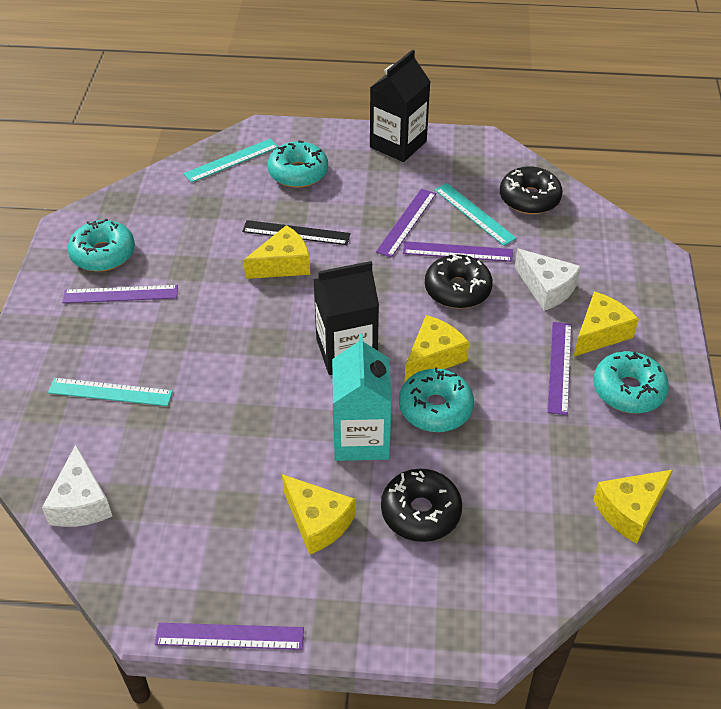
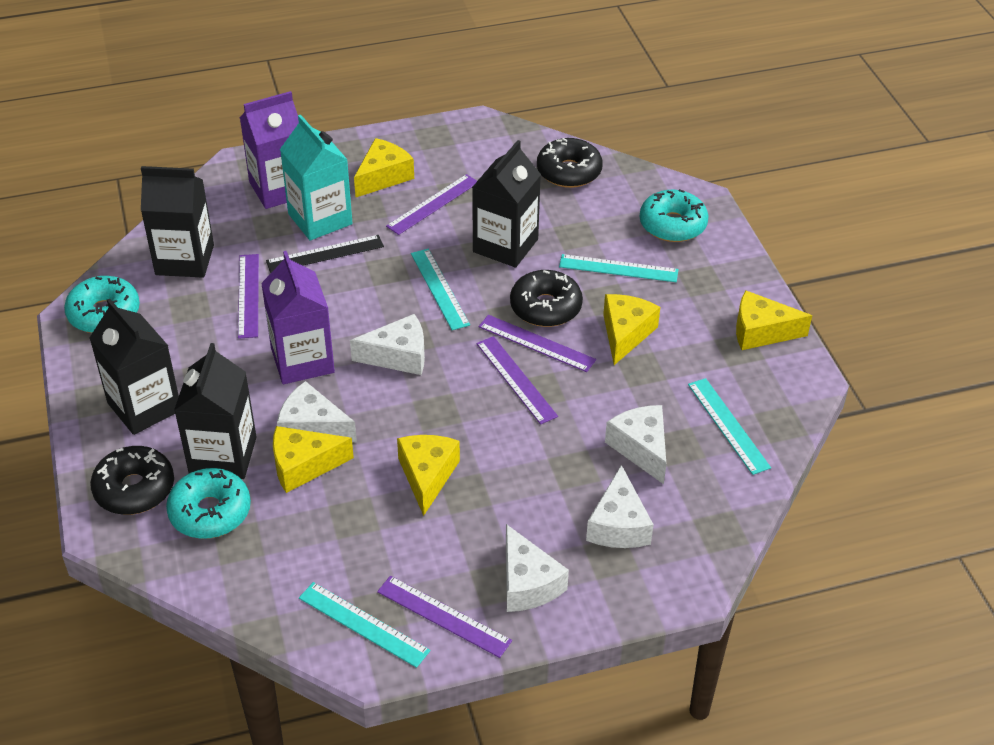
black carton: 2 -> 4
purple carton: 0 -> 2
turquoise donut: 4 -> 3
turquoise ruler: 3 -> 4
white cheese: 2 -> 5

